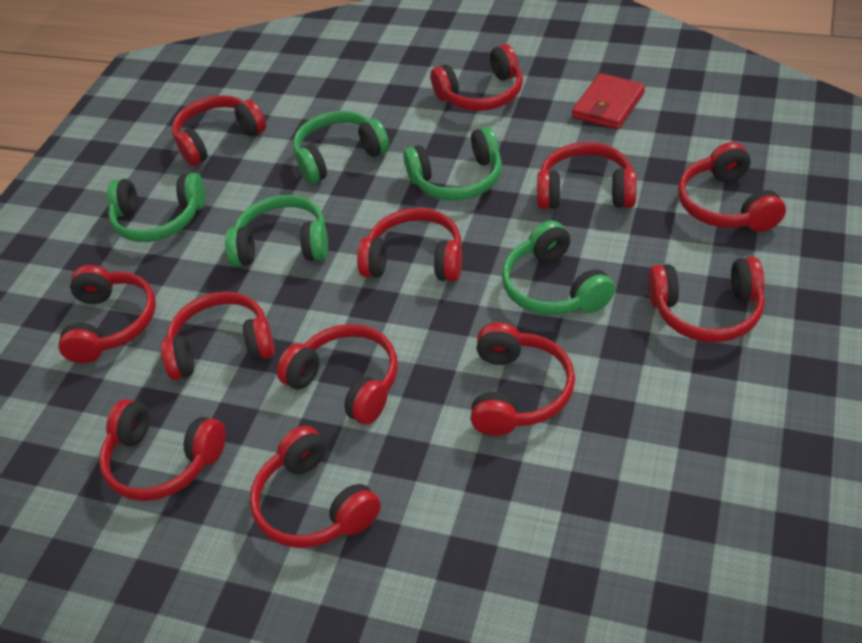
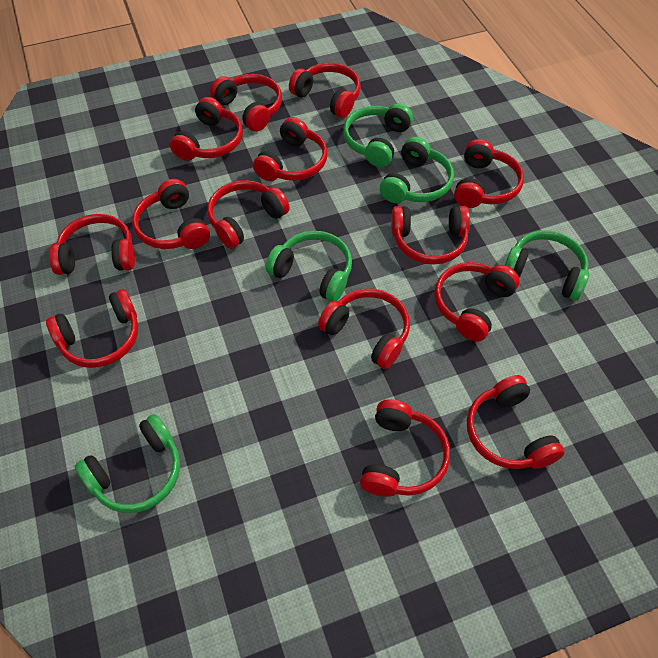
red headphones: 12 -> 14
red wallet: 1 -> 0

